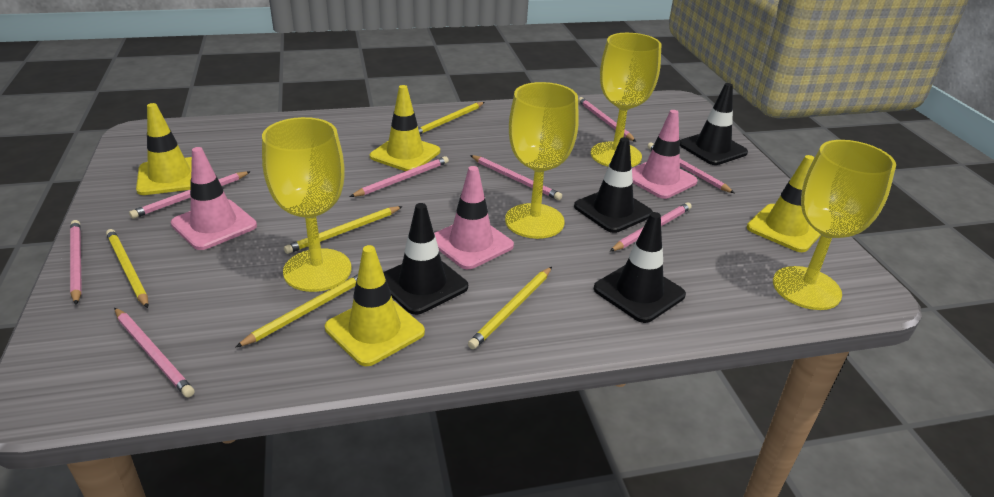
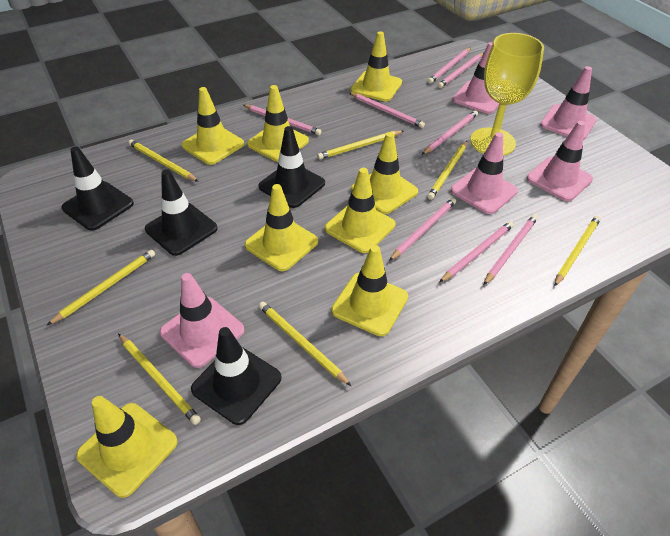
pink traffic cone: 3 -> 5
yellow goblet: 4 -> 1
yellow pencil: 5 -> 7
yellow traffic cone: 4 -> 8

